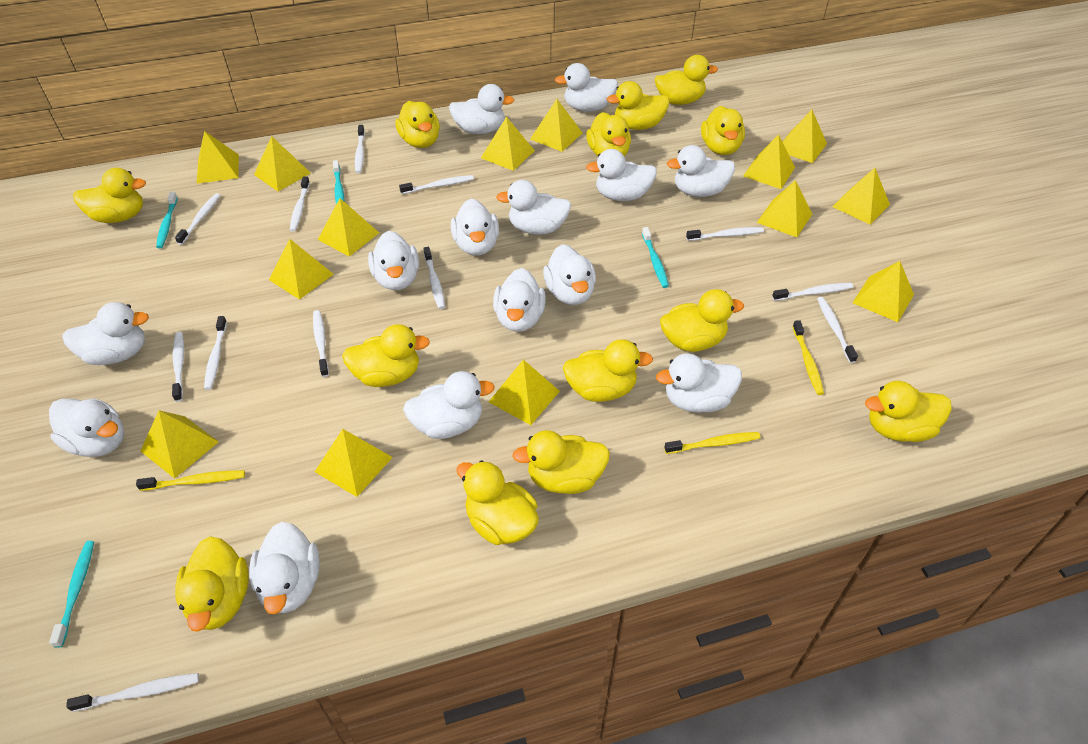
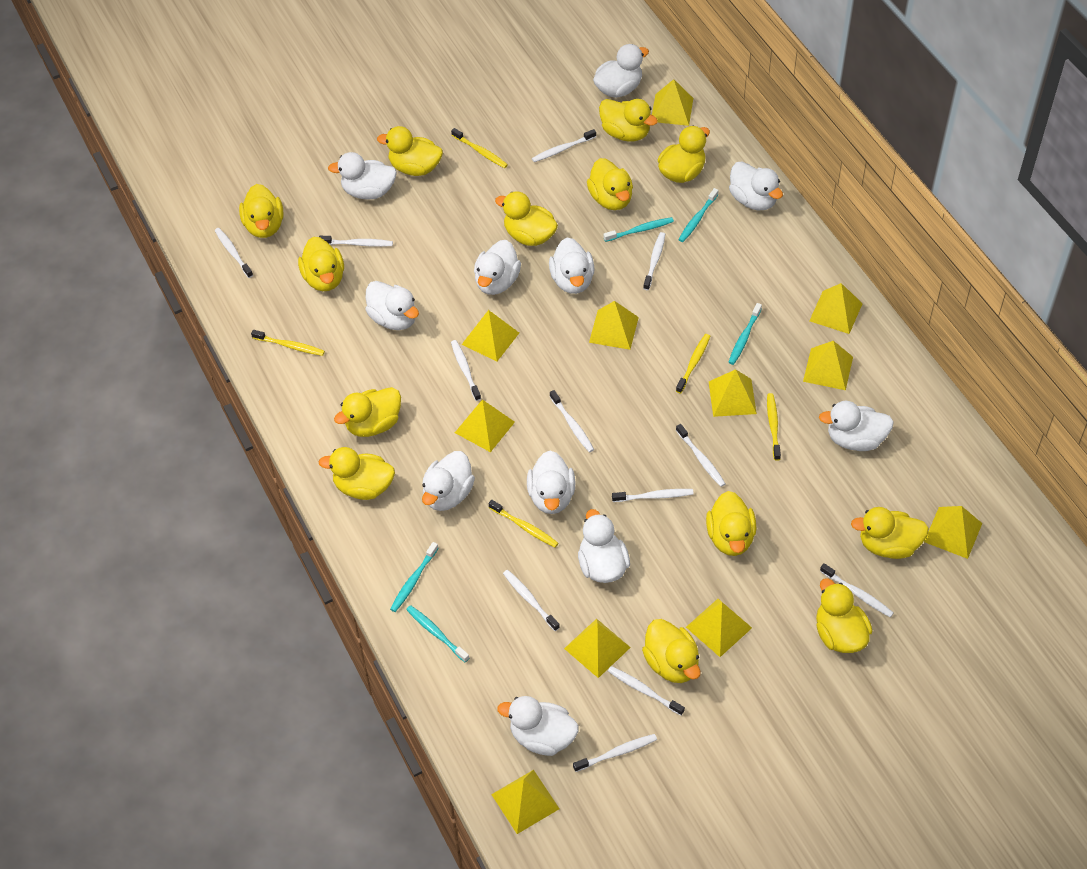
turquoise toothbrush: 4 -> 5
white duck: 14 -> 11
yellow pyramid: 14 -> 11
yellow toothbrush: 3 -> 5

